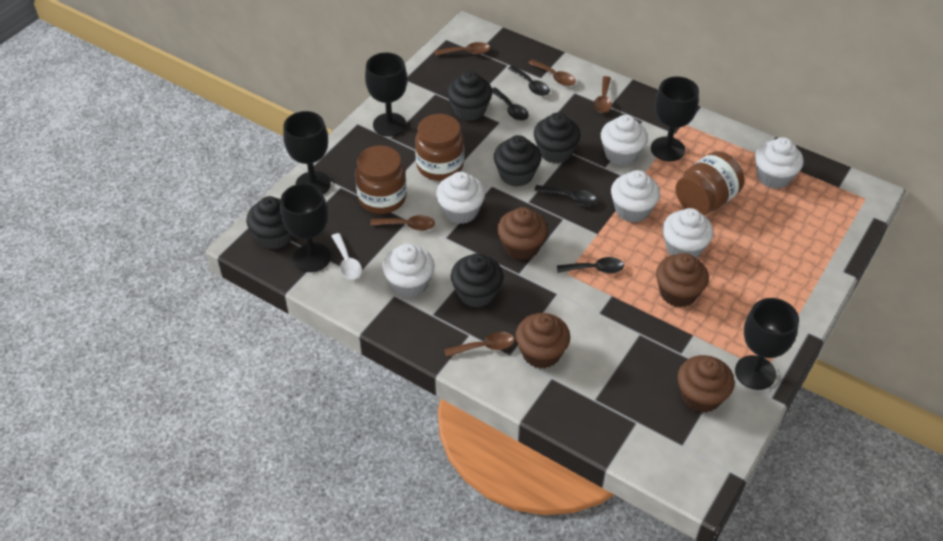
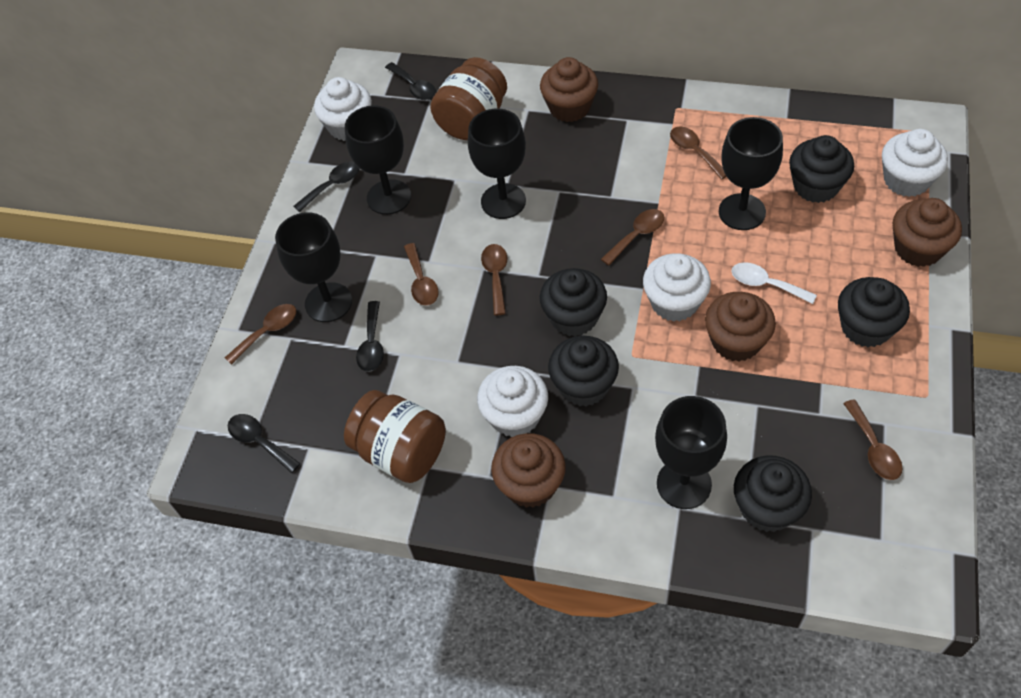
brown jar: 3 -> 2
brown spoon: 5 -> 6
white cupcake: 6 -> 4

